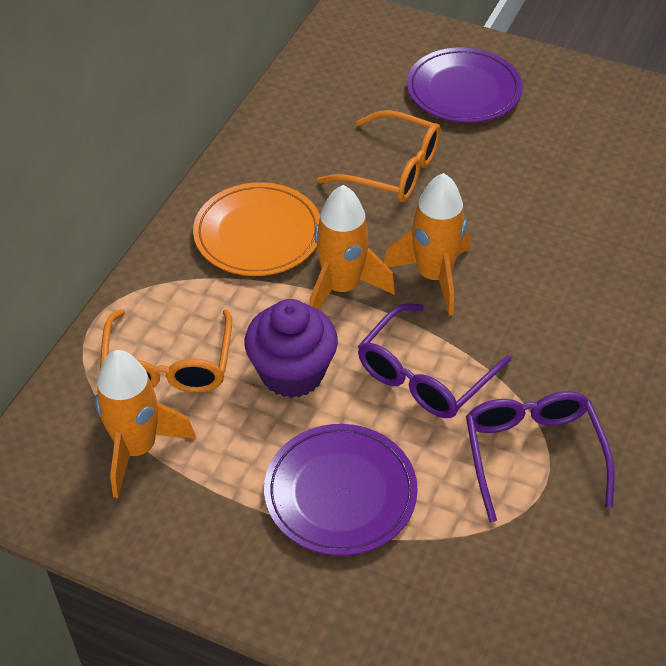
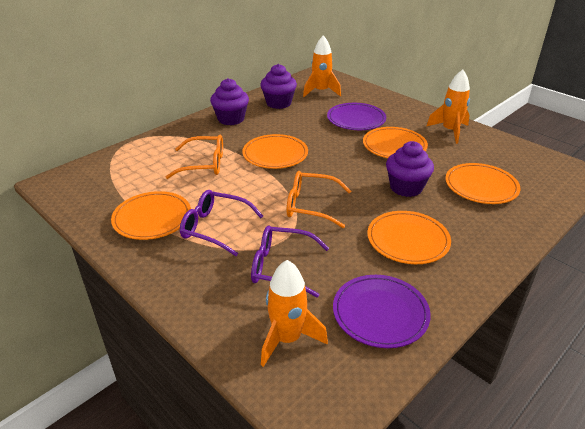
orange plate: 1 -> 5
purple cupcake: 1 -> 3

